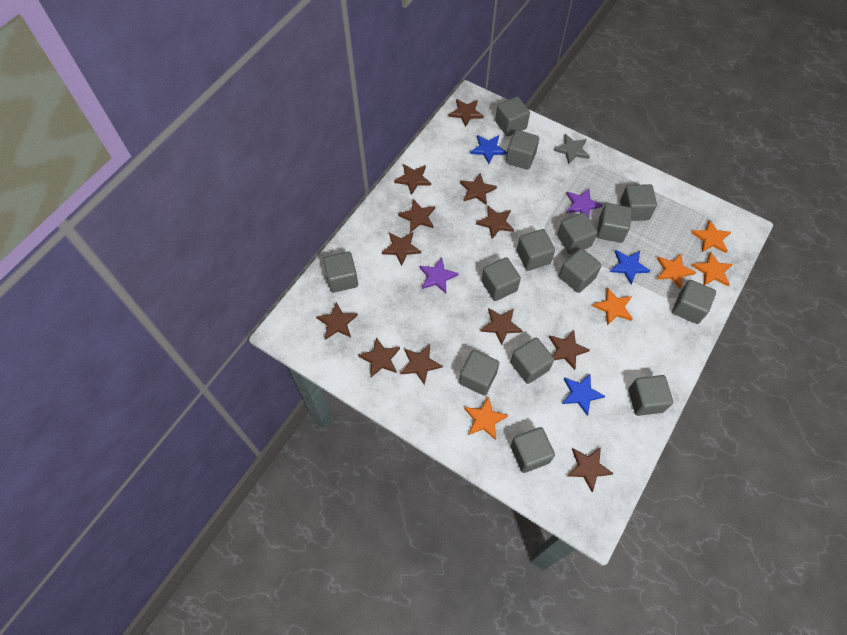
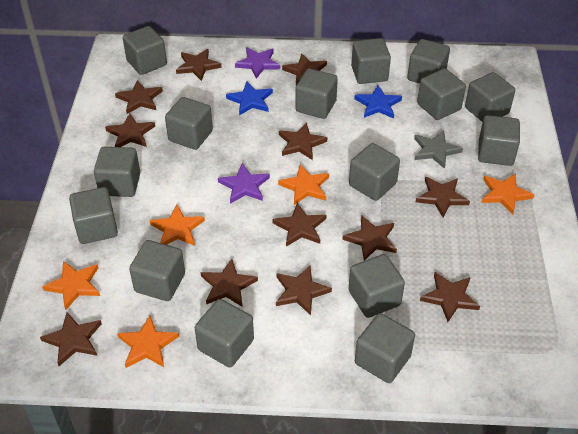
blue star: 3 -> 2
grey cube: 14 -> 15

